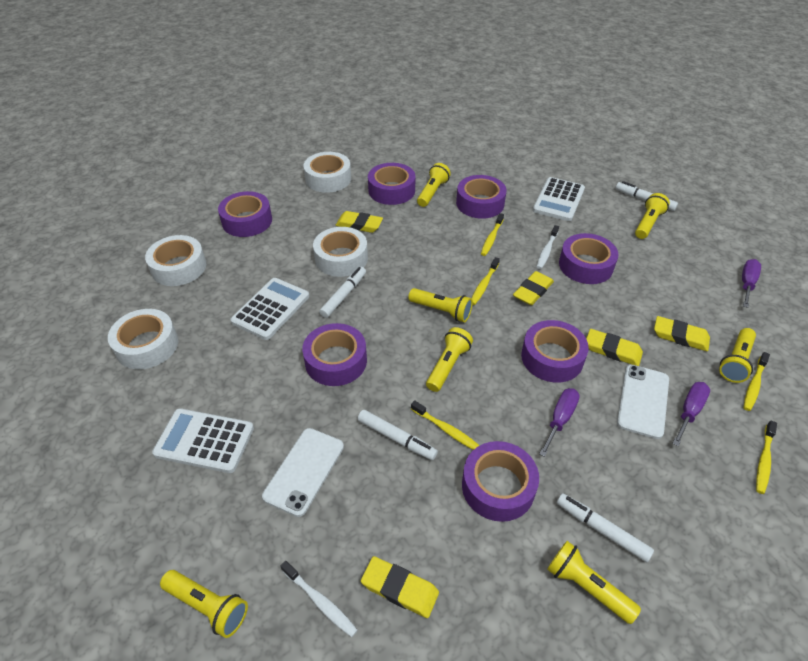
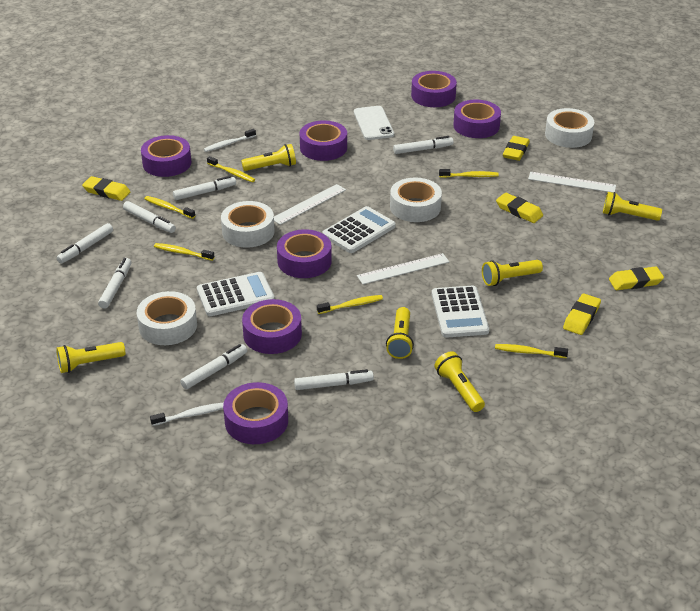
purple screwdriver: 3 -> 0
white marker: 4 -> 7
white phone: 2 -> 1
white ruler: 0 -> 3
yellow flashlight: 7 -> 6
yellow toothbrush: 5 -> 6

